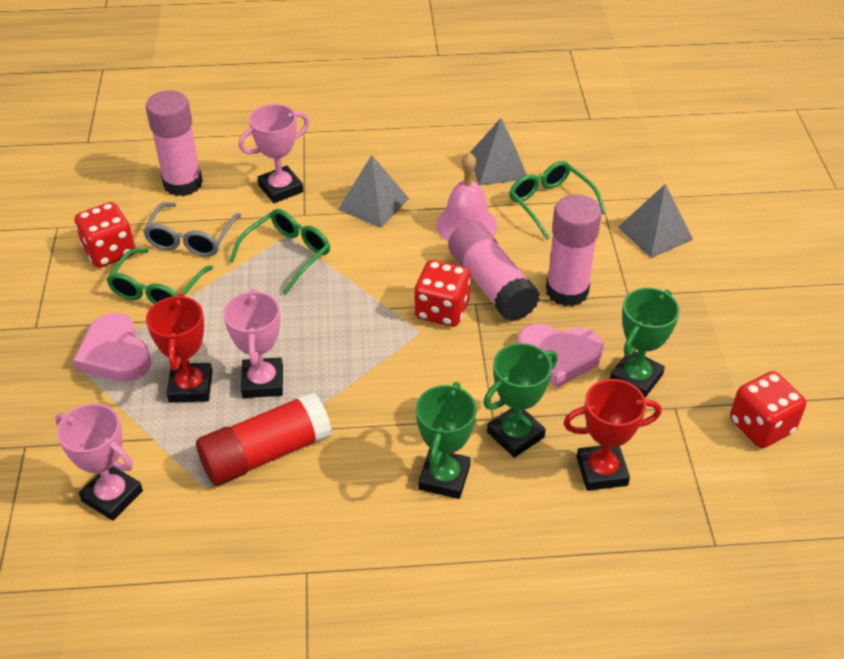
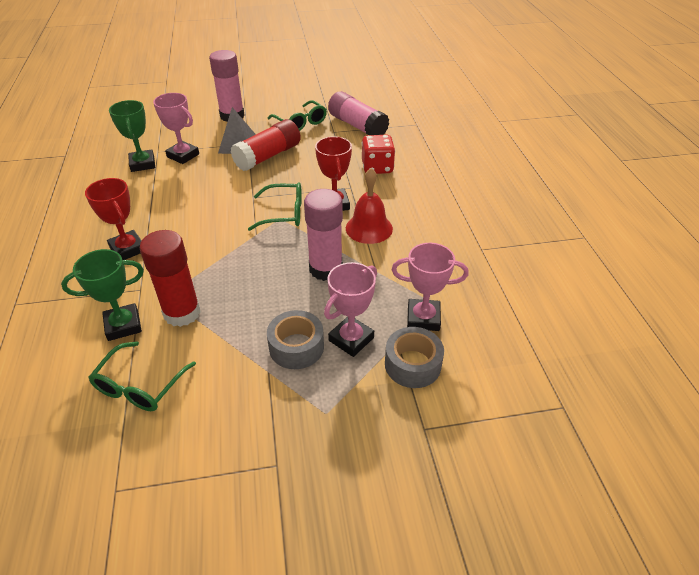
green trophy: 3 -> 2
grey glasses: 1 -> 0
grey pyramid: 3 -> 1
grey tape: 0 -> 2
pink bell: 1 -> 0
pink heart: 2 -> 0
red bell: 0 -> 1
red dice: 3 -> 1
red glue stick: 1 -> 2

